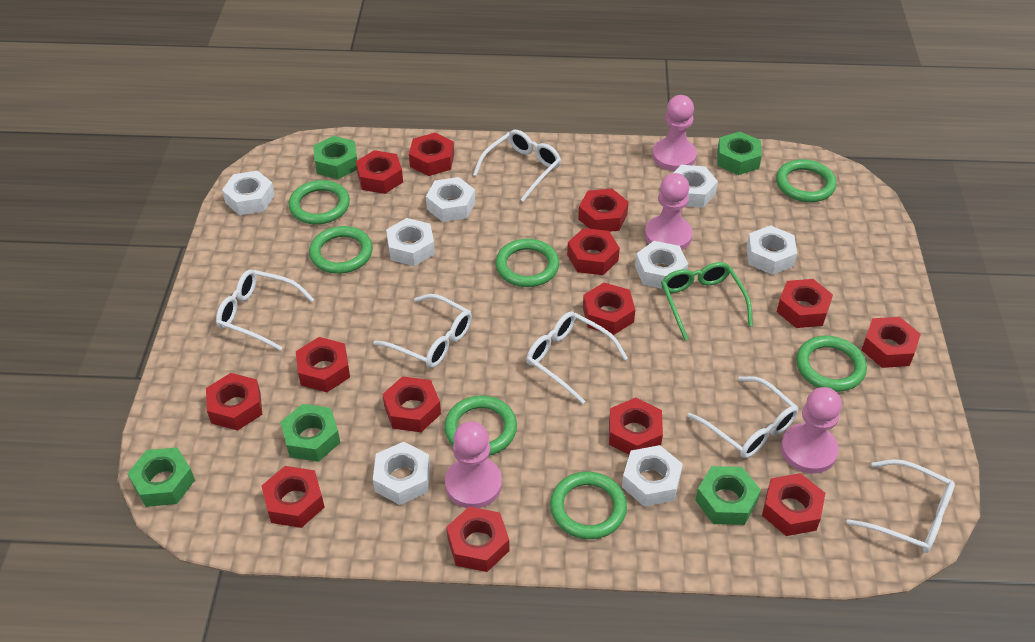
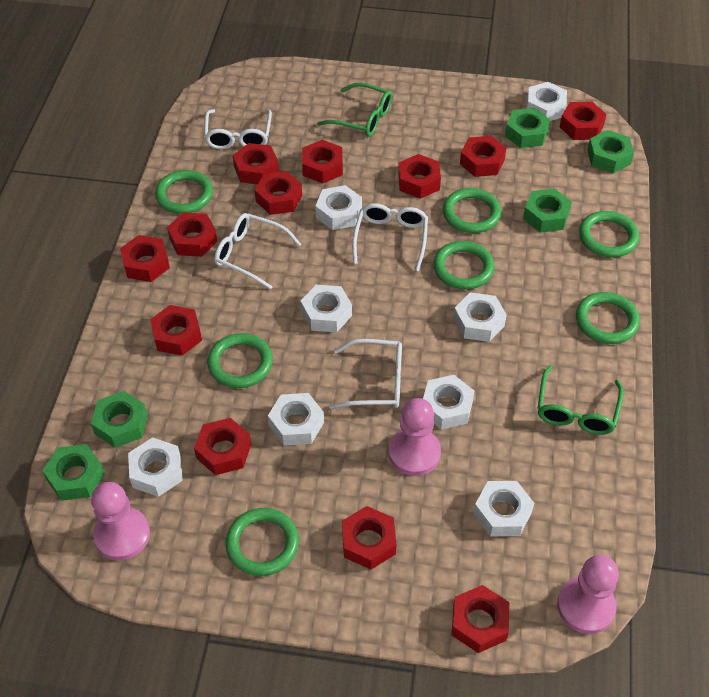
green glasses: 1 -> 2
pink pawn: 4 -> 3
red nut: 14 -> 12
white glasses: 6 -> 4

